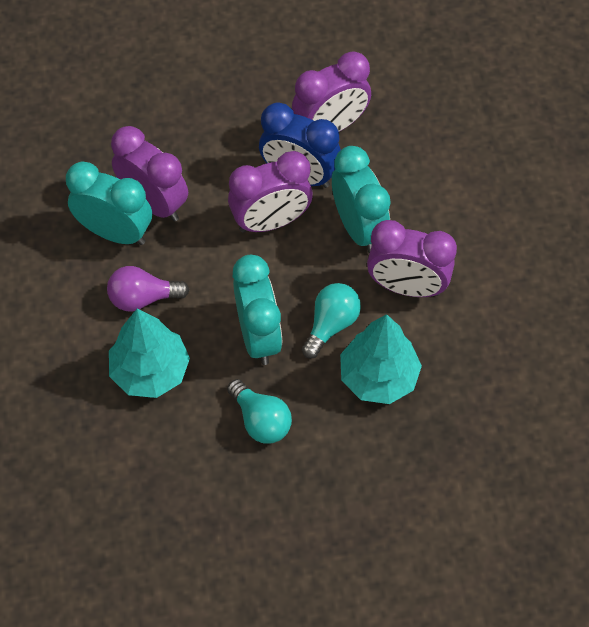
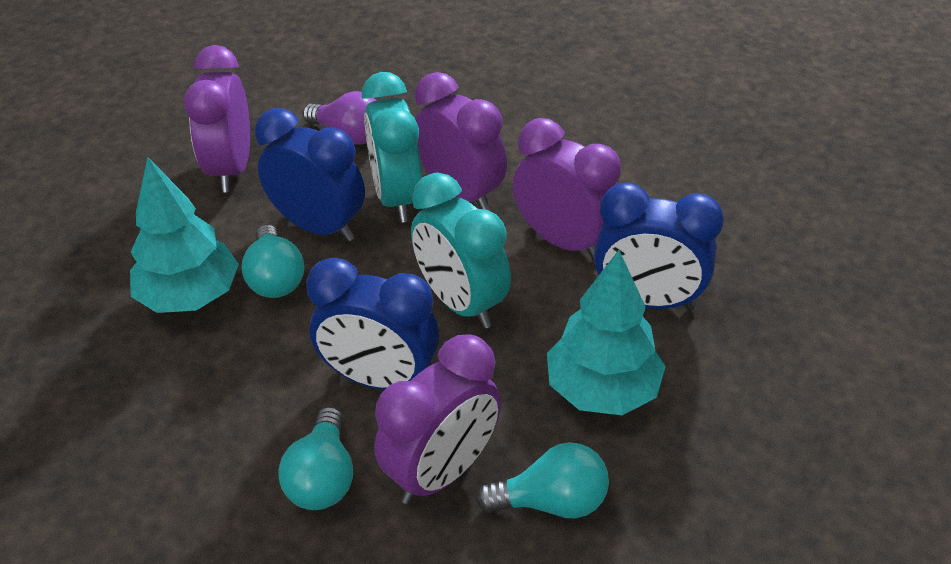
blue clock: 1 -> 3
turquoise clock: 3 -> 2
turquoise light bulb: 2 -> 3

